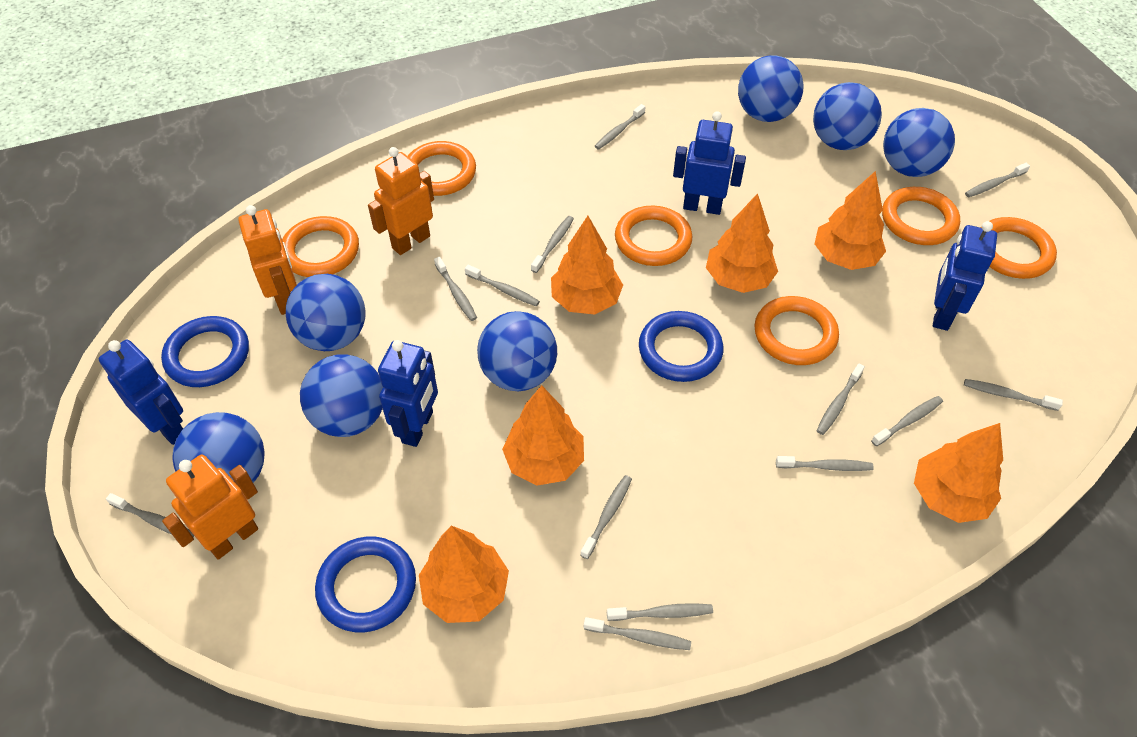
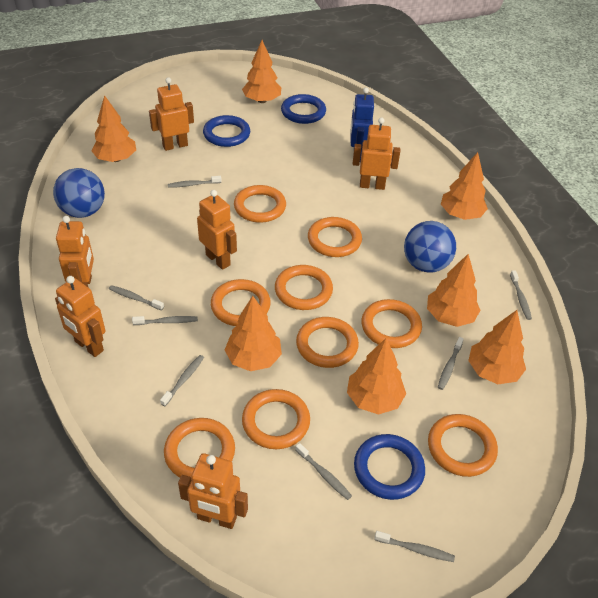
blue ball: 7 -> 2
blue robot: 4 -> 1
grey toothbrush: 13 -> 8
orange ring: 6 -> 9
orange robot: 3 -> 6
orange tree: 6 -> 7

